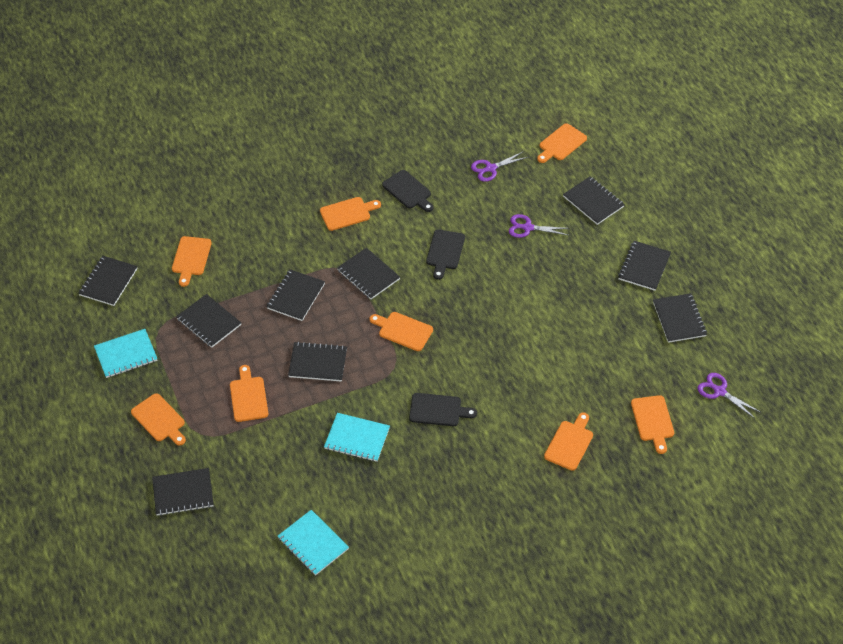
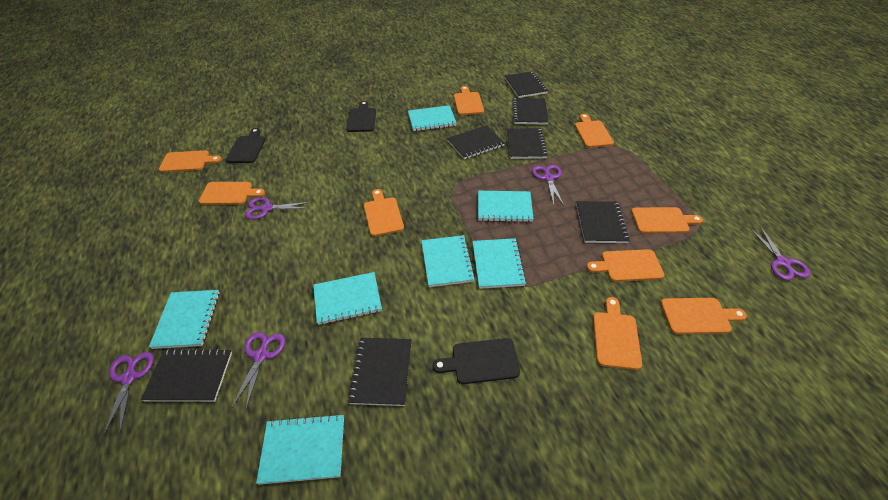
black notebook: 9 -> 7
orange cutting board: 8 -> 9
purple scissors: 3 -> 5
turquoise notebook: 3 -> 7

